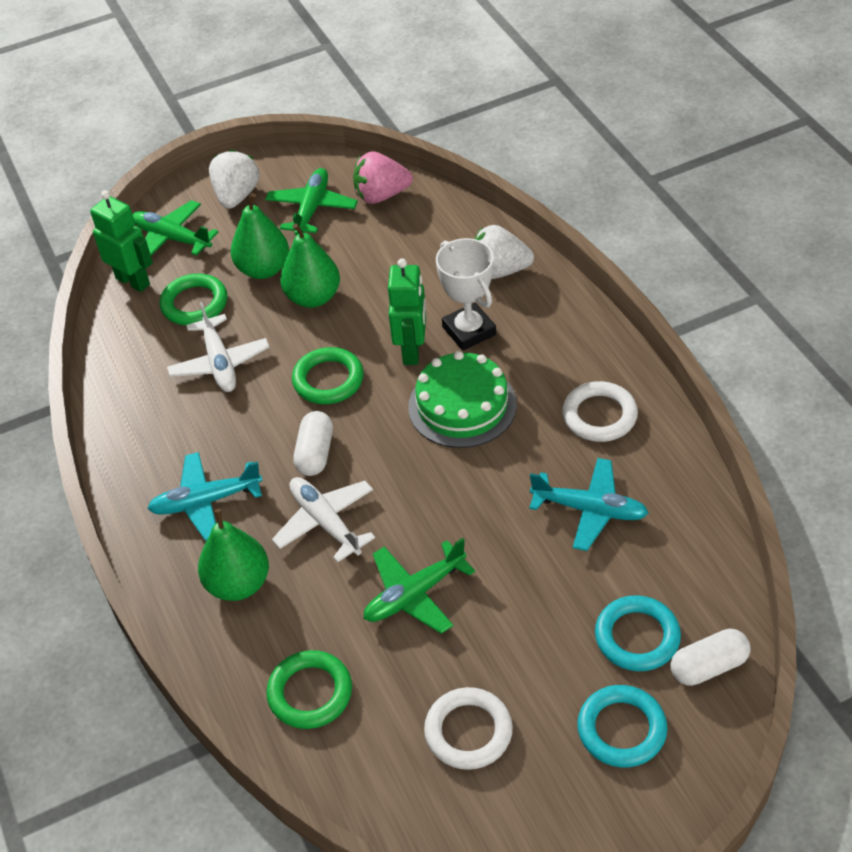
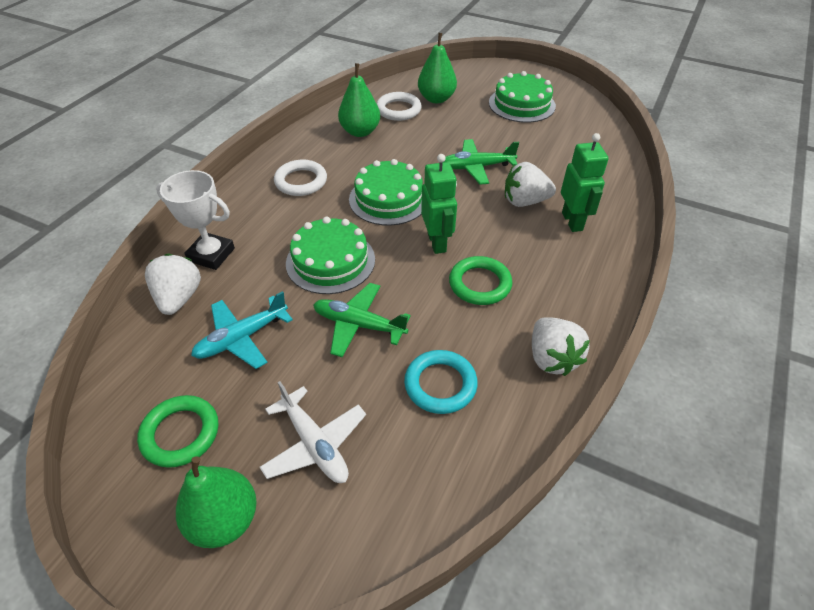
green cake: 1 -> 3
green plane: 3 -> 2
green ring: 3 -> 2
pink strawberry: 1 -> 0
turquoise plane: 2 -> 1
turquoise ring: 2 -> 1
white capsule: 2 -> 0
white plane: 2 -> 1
white strawberry: 2 -> 3

